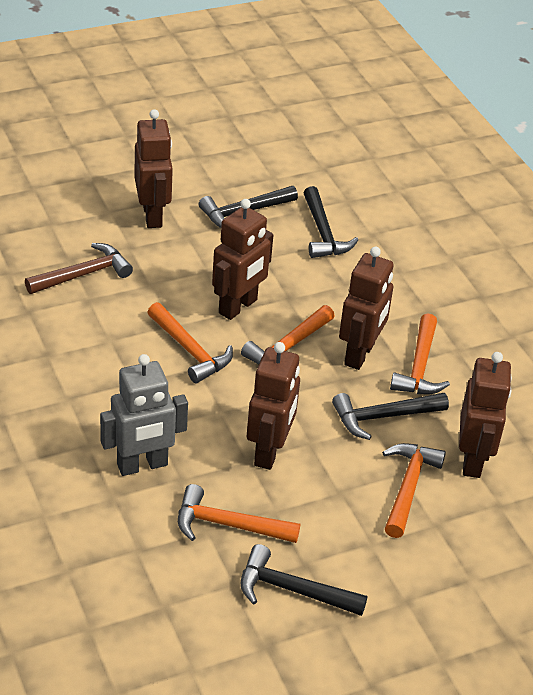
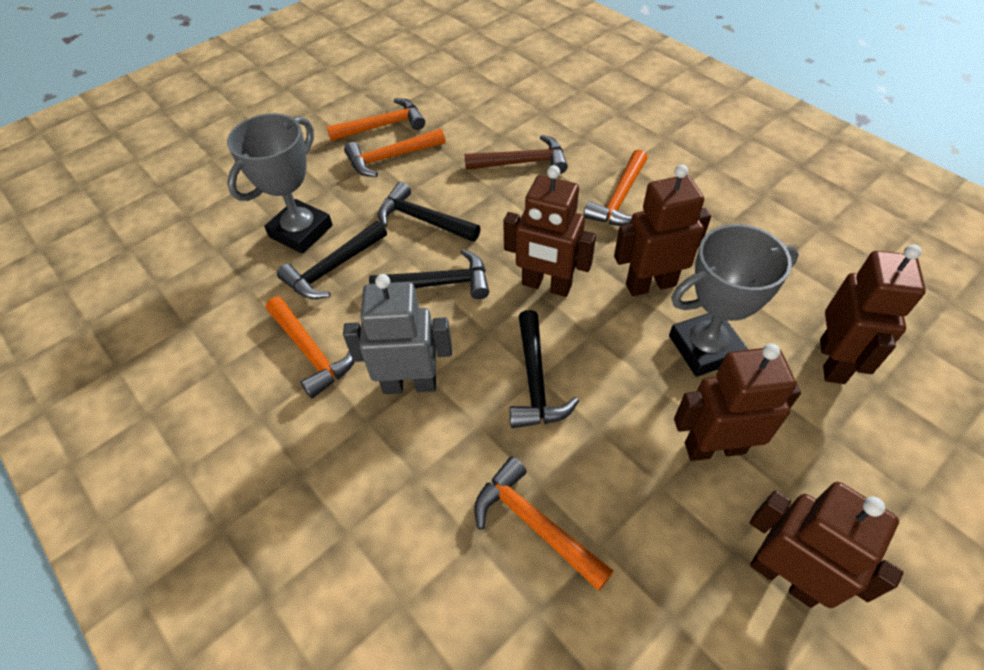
grey trophy: 0 -> 2

